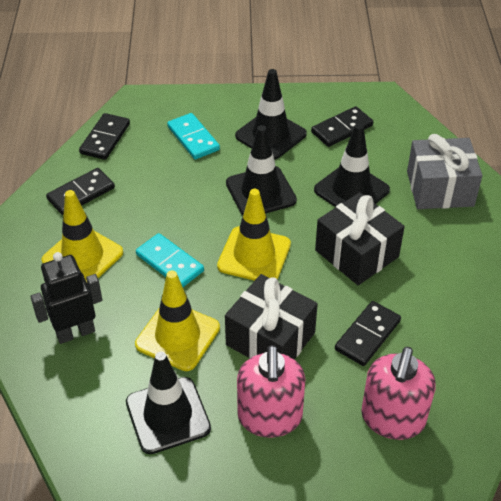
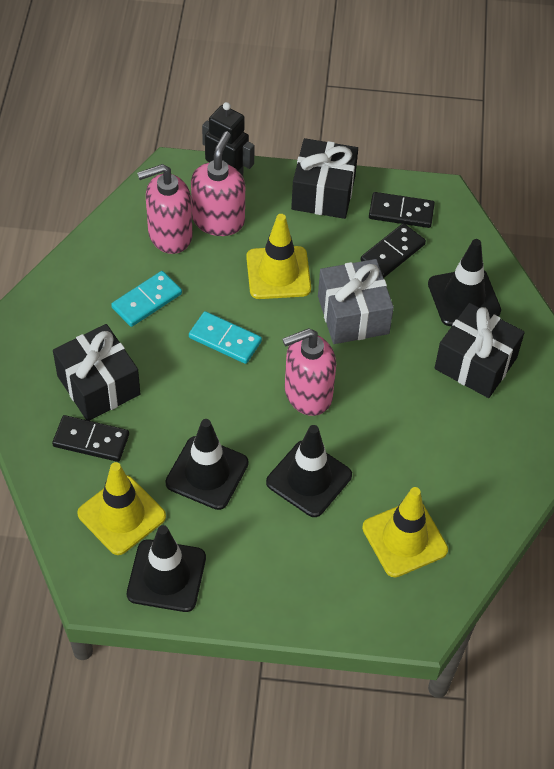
black domino: 4 -> 3
black gift: 2 -> 3
pink soap dispenser: 2 -> 3

